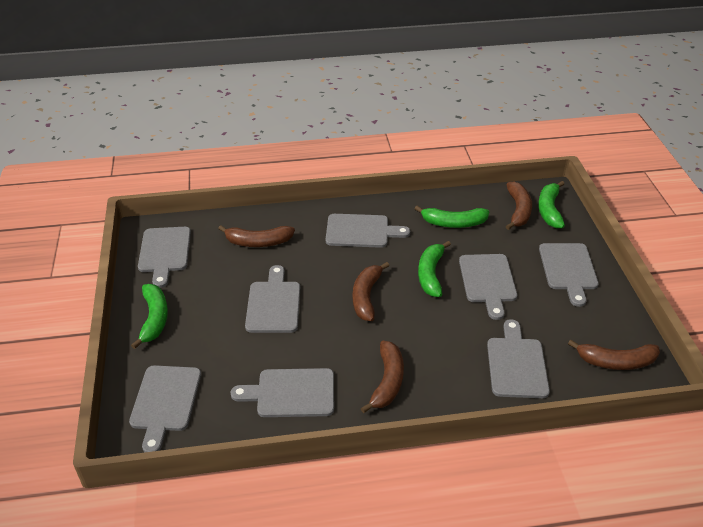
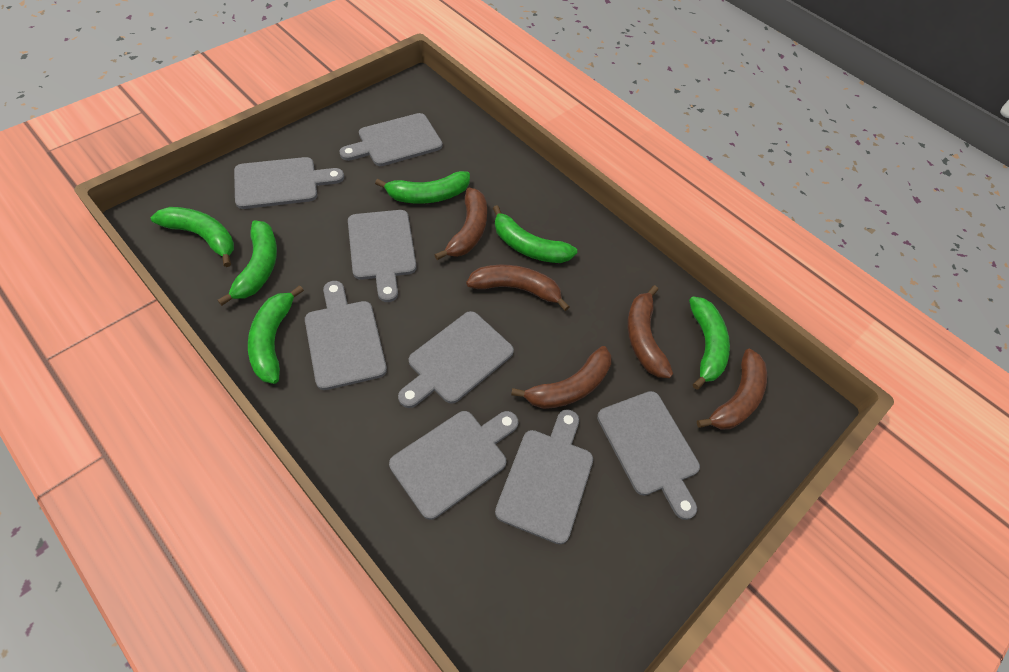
green banana: 4 -> 6

